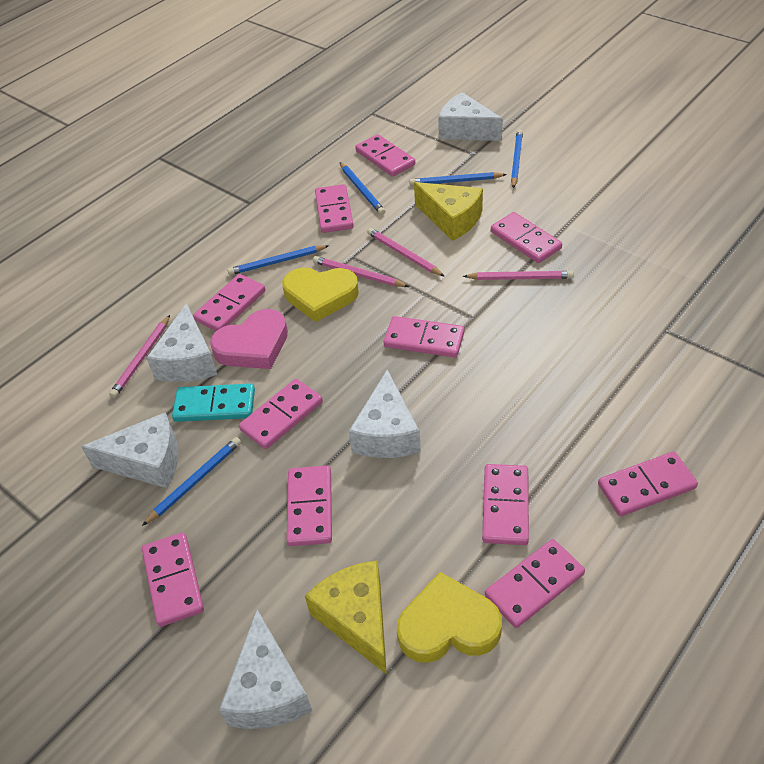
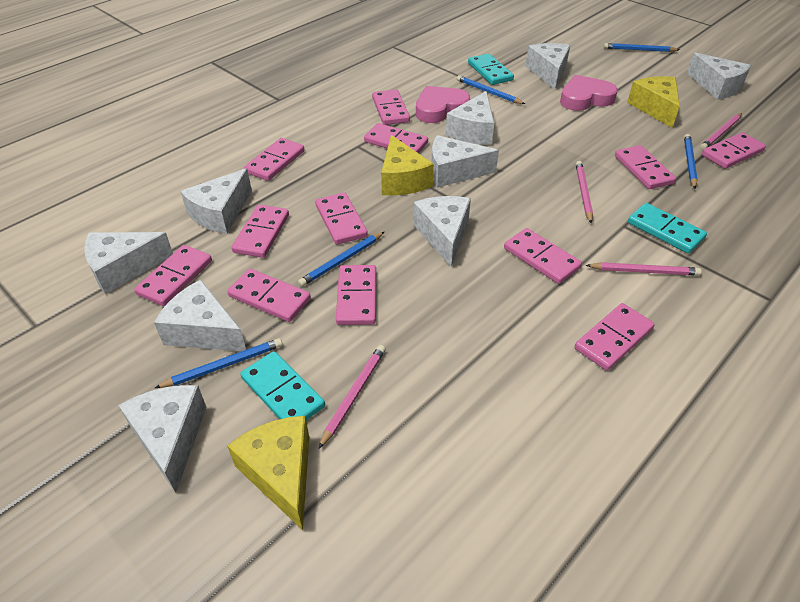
pink domino: 11 -> 12
pink heart: 1 -> 2
turquoise domino: 1 -> 3
white cheese: 5 -> 9
yellow cheese: 2 -> 3
yellow heart: 2 -> 0

